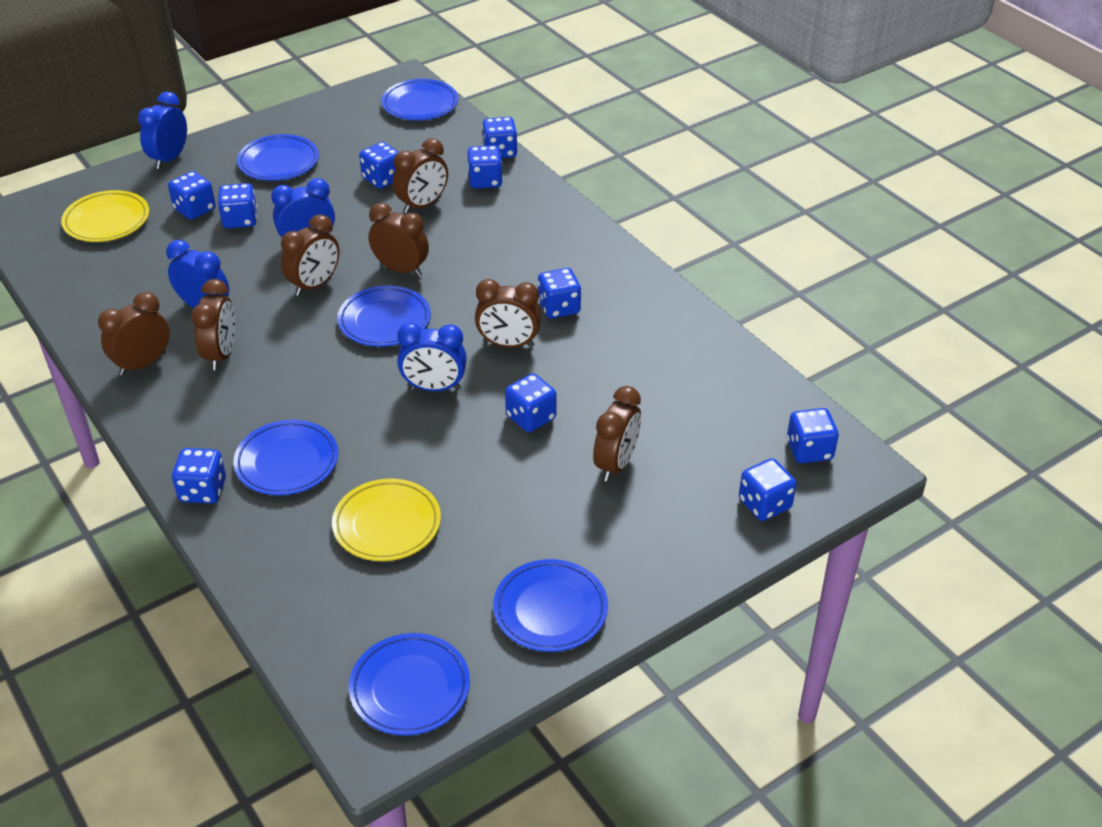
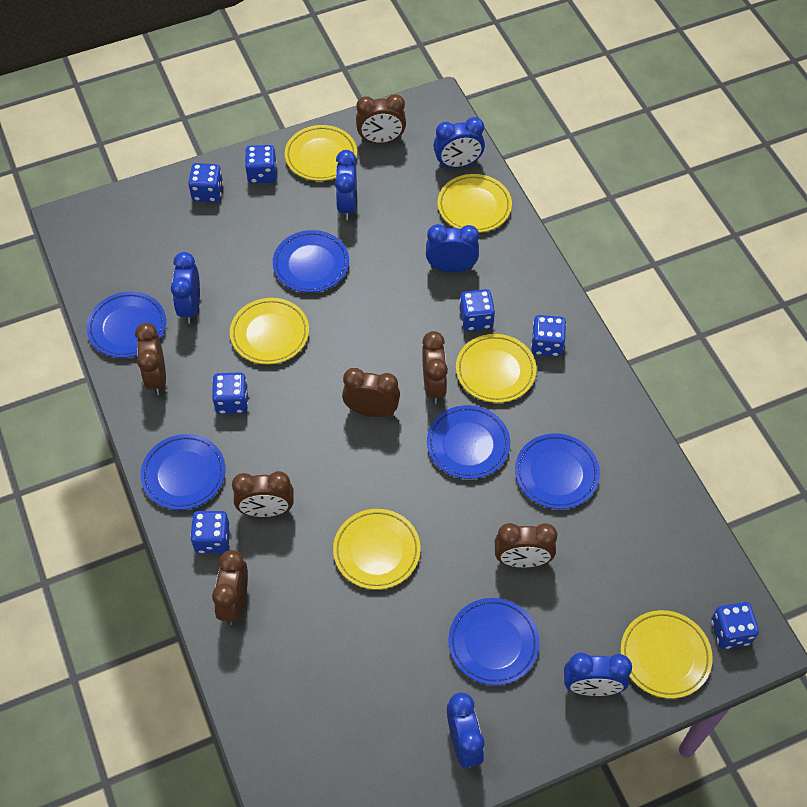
blue clock: 4 -> 6
blue dice: 10 -> 7
yellow plate: 2 -> 6

